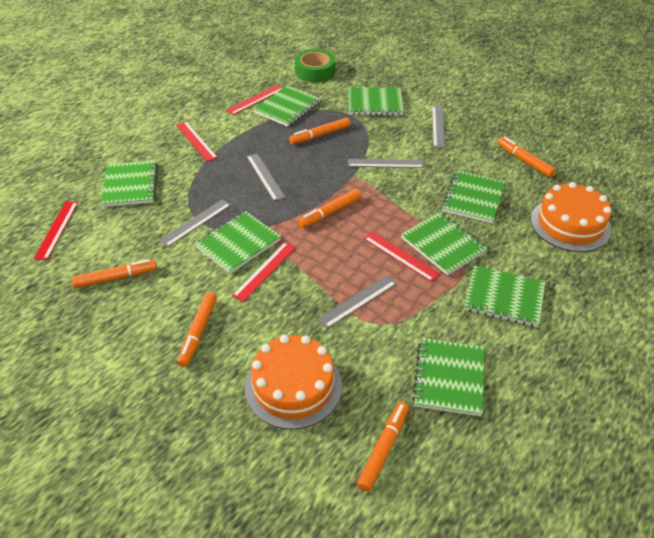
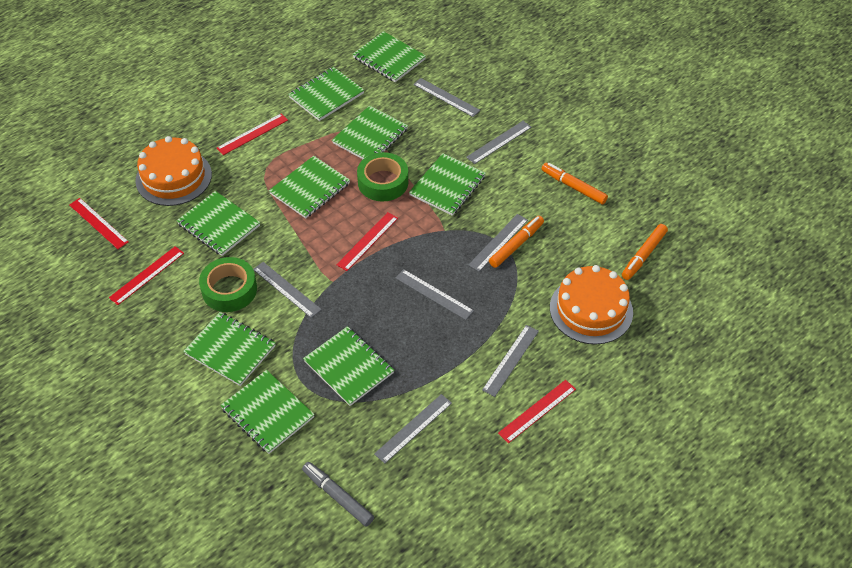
green notebook: 8 -> 9
green tape: 1 -> 2
grey marker: 0 -> 1
grey ruler: 5 -> 7
orange marker: 6 -> 3

